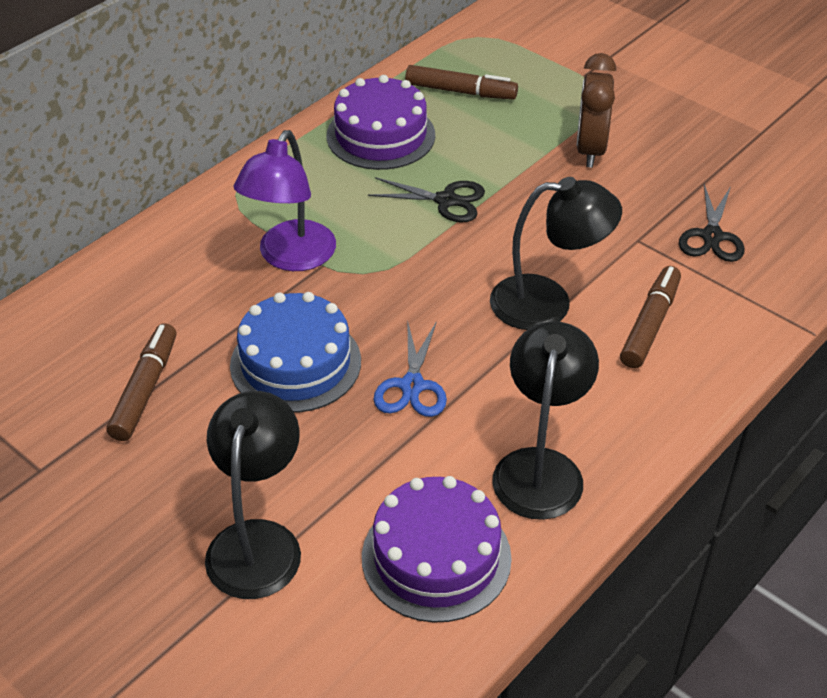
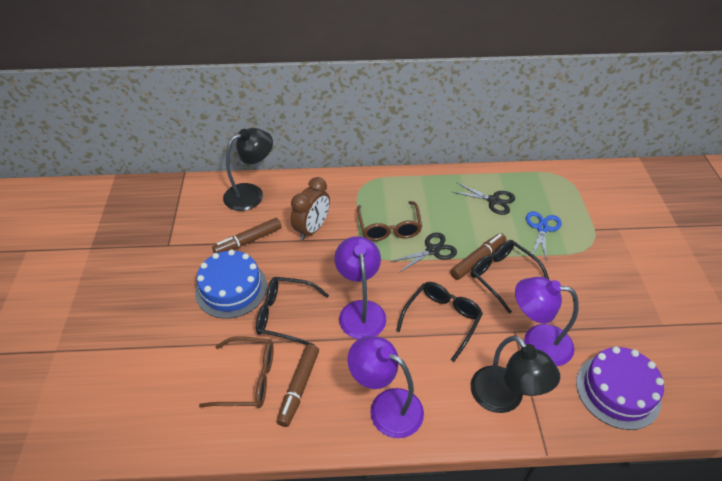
black glasses: 0 -> 3
black lamp: 3 -> 2
brown glasses: 0 -> 2
purple cake: 2 -> 1
purple lamp: 1 -> 3

